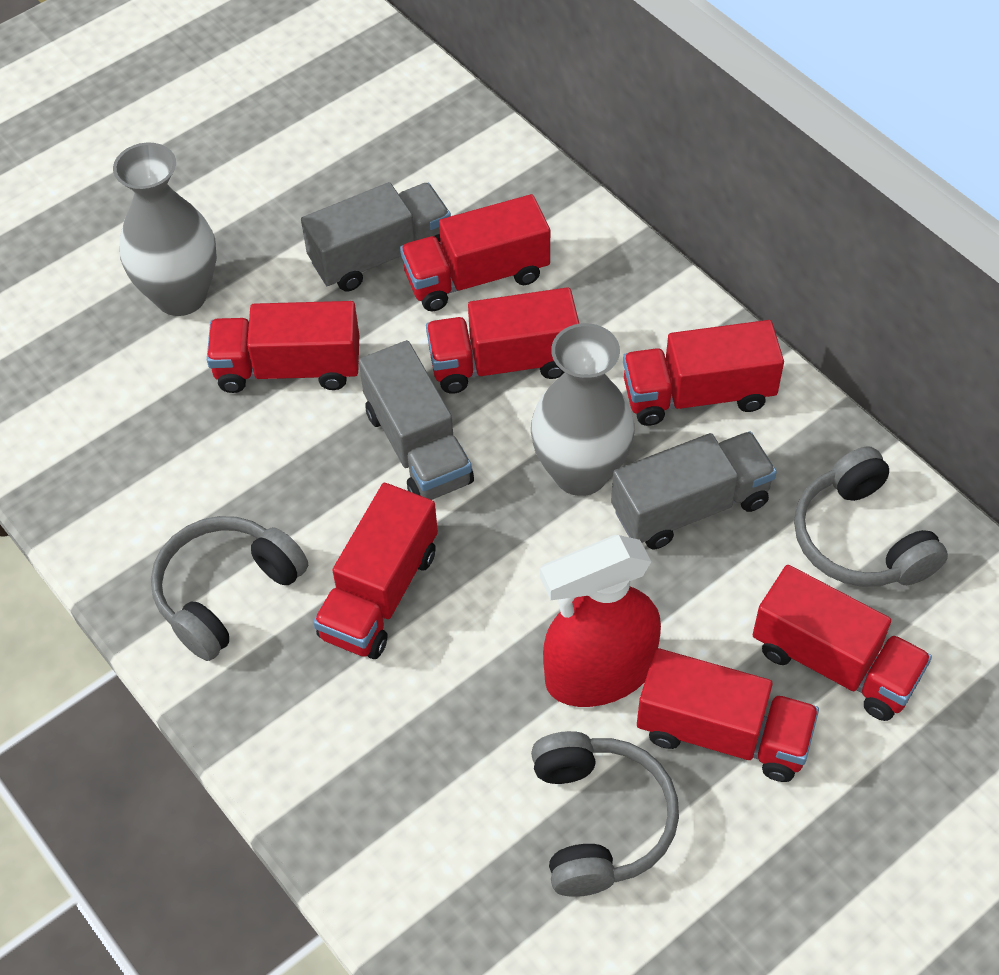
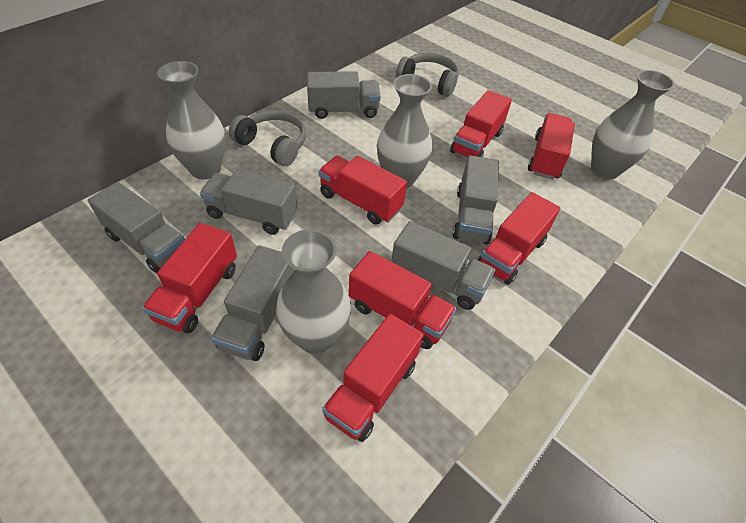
grey headphones: 3 -> 2
grey truck: 3 -> 6
grey vase: 2 -> 4
red spray bottle: 1 -> 0

